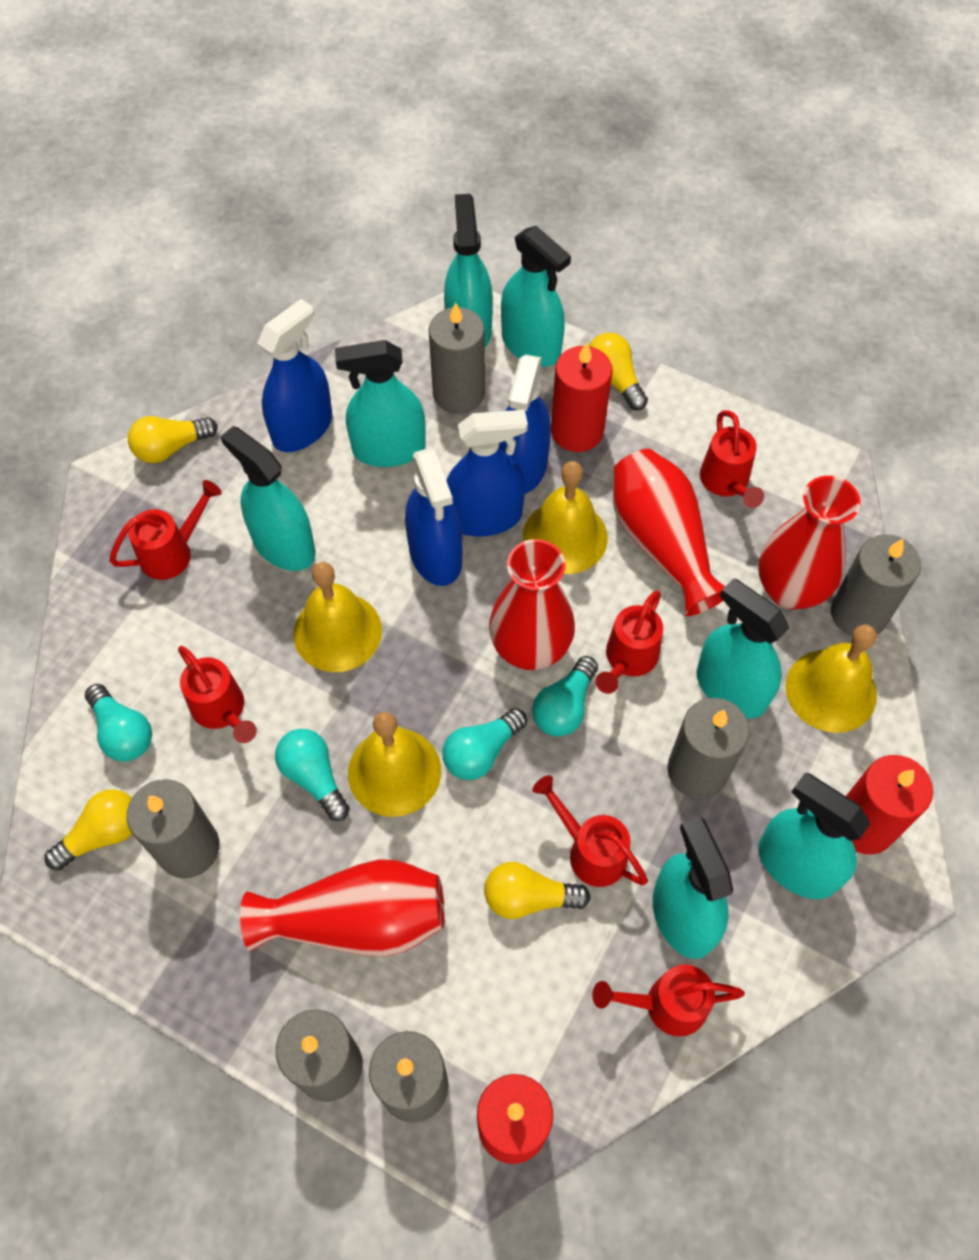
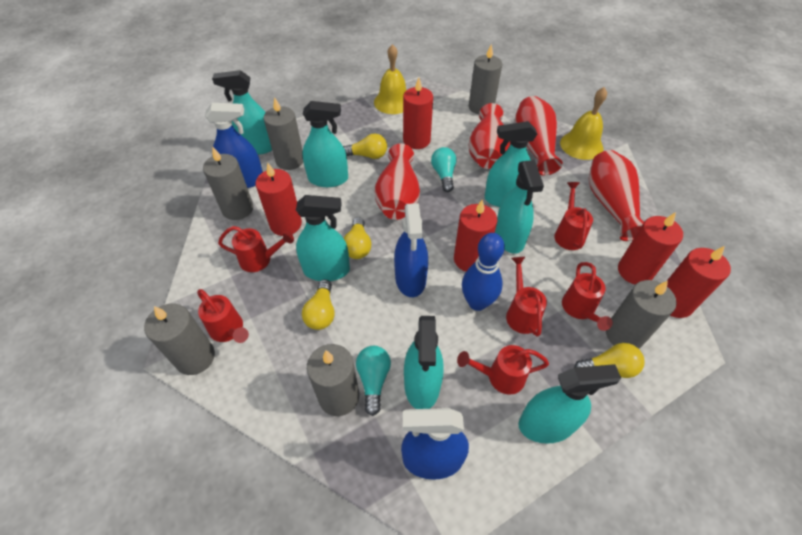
blue bowling pin: 0 -> 1
blue spray bottle: 4 -> 3
red candle: 3 -> 5
turquoise light bulb: 4 -> 2
yellow bell: 4 -> 2

